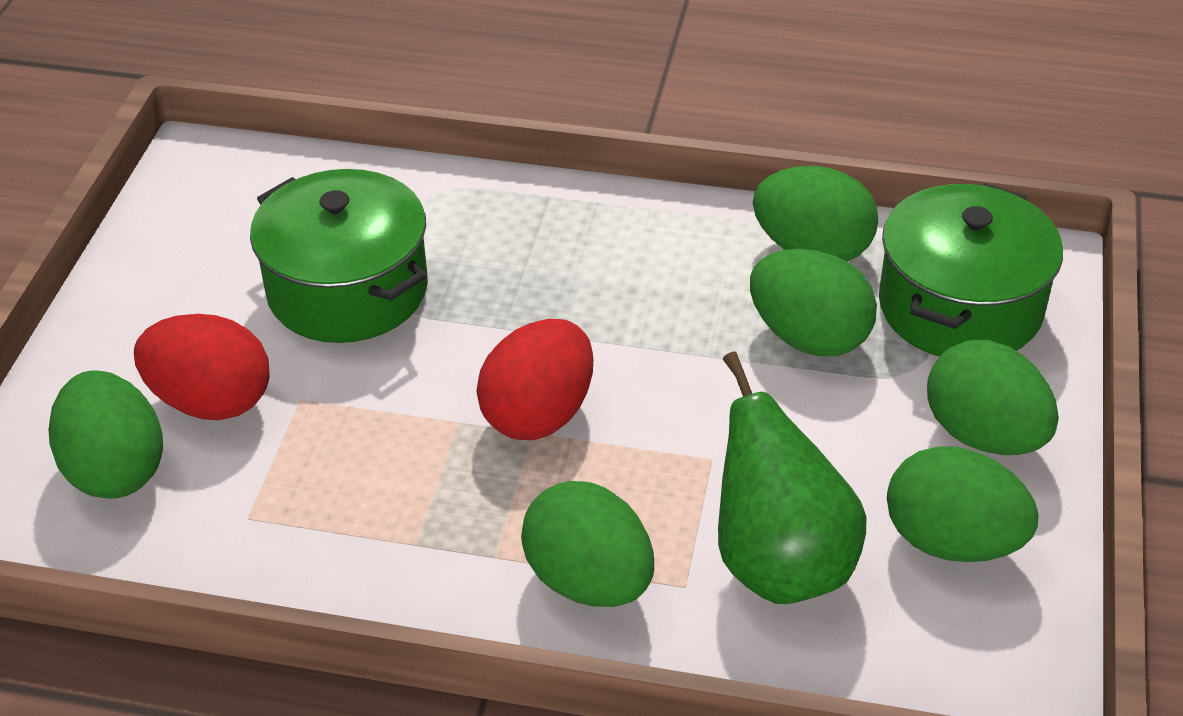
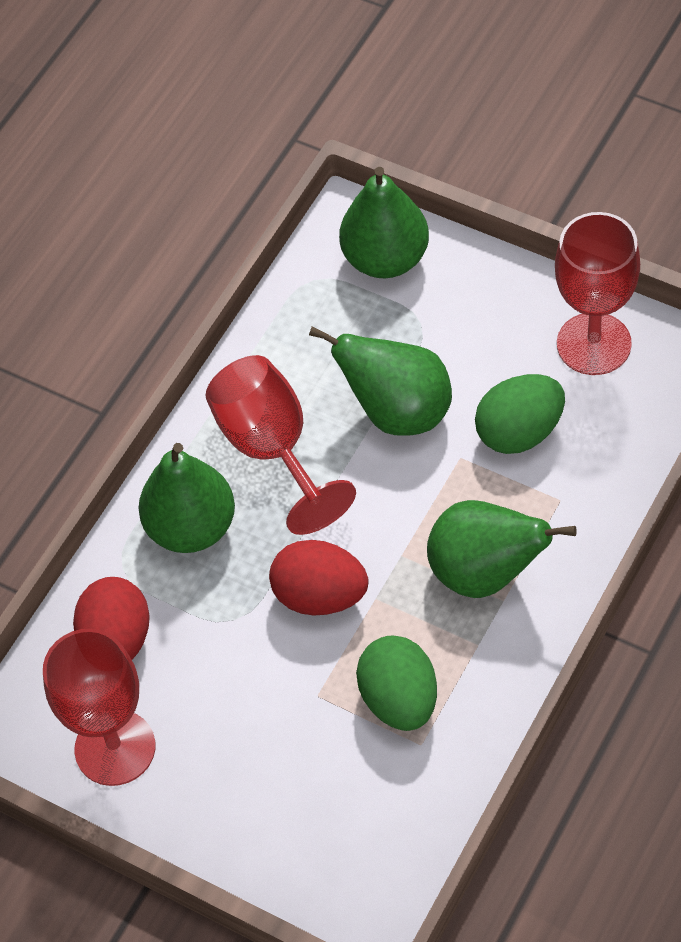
green egg: 6 -> 2
green pear: 1 -> 4
green pot: 2 -> 0
red goblet: 0 -> 3

